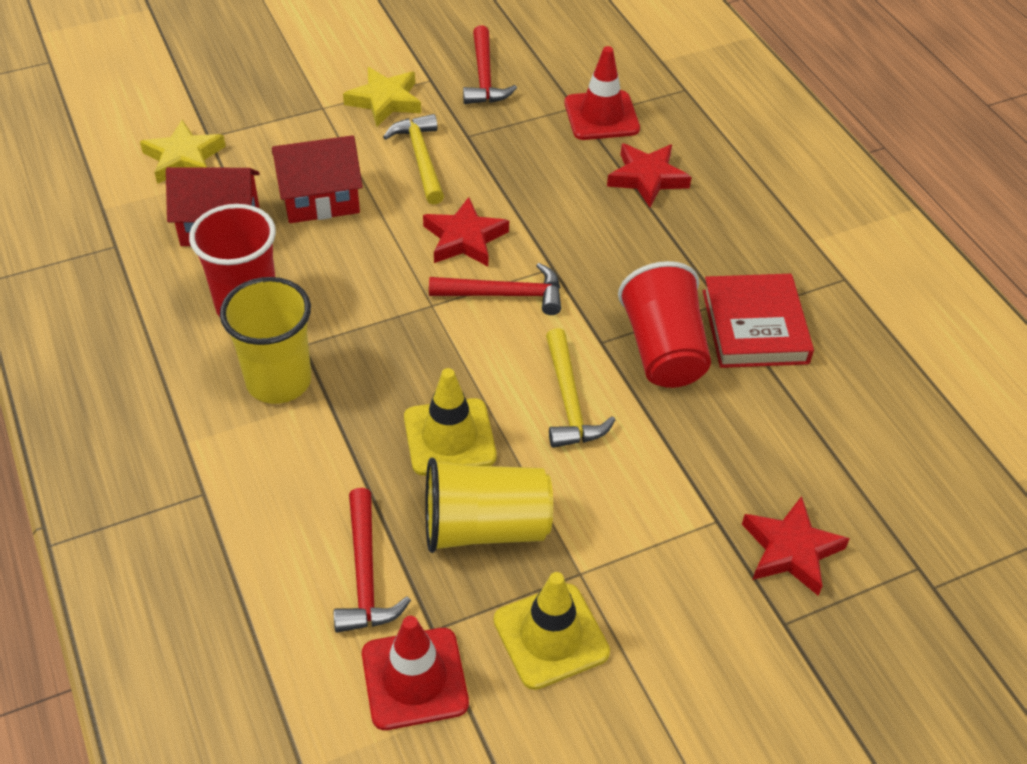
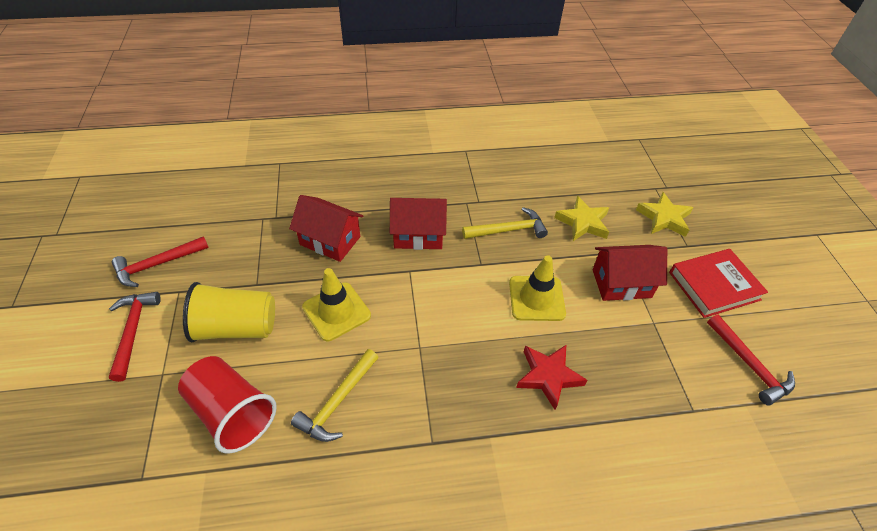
red cup: 2 -> 1
red house: 2 -> 3
red star: 3 -> 1
red traffic cone: 2 -> 0
yellow cup: 2 -> 1

